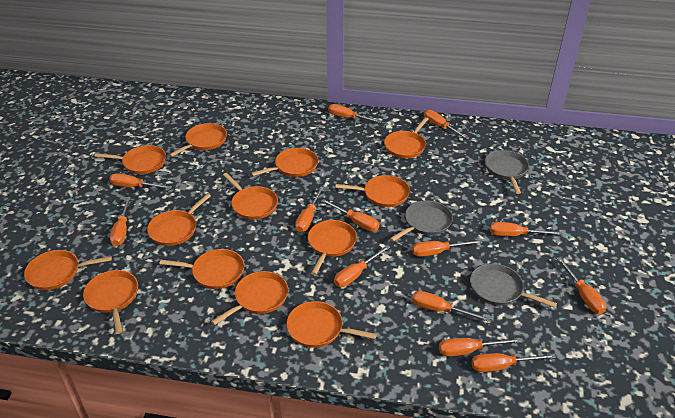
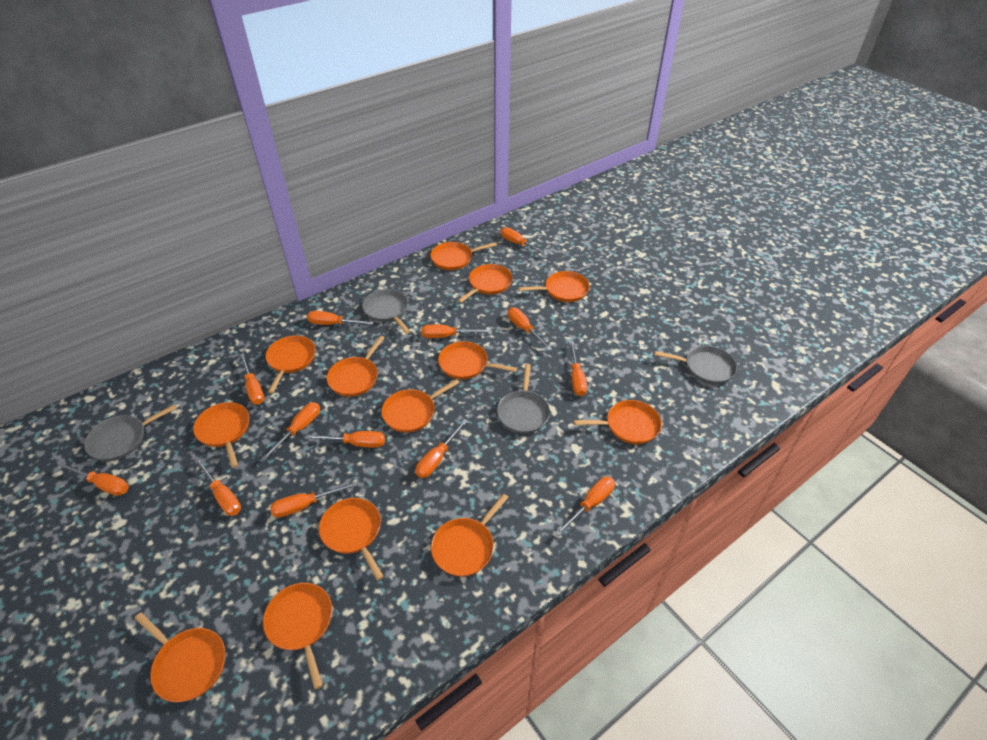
grey pan: 3 -> 4

